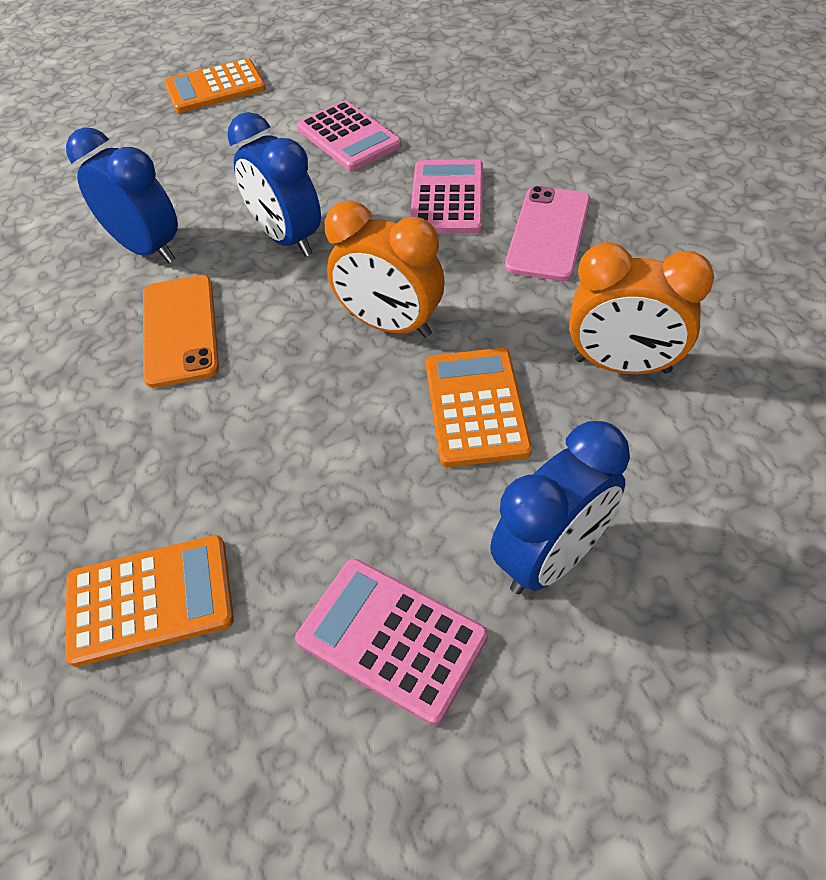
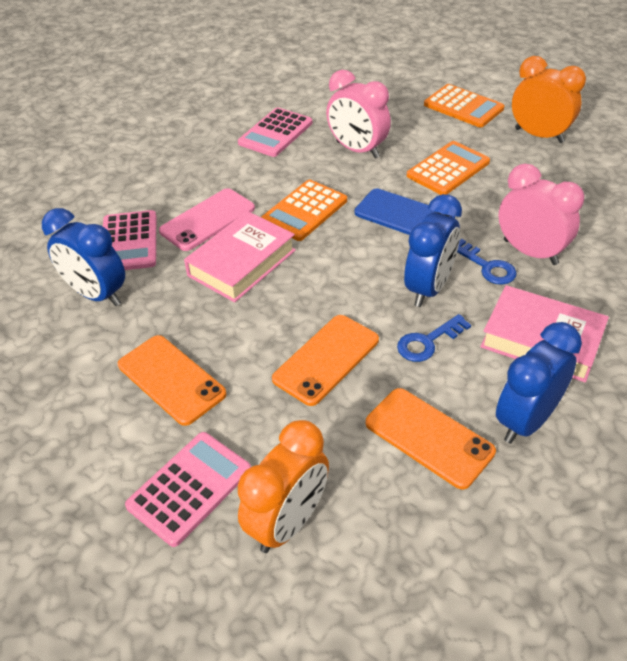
blue key: 0 -> 2
blue phone: 0 -> 1
orange phone: 1 -> 3
pink book: 0 -> 2
pink clock: 0 -> 2

